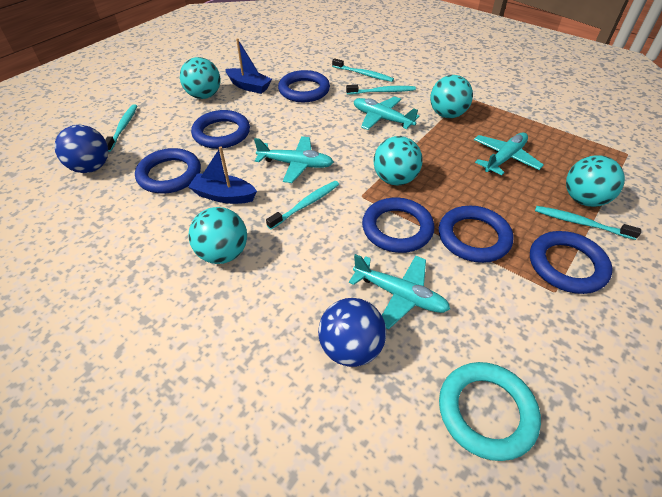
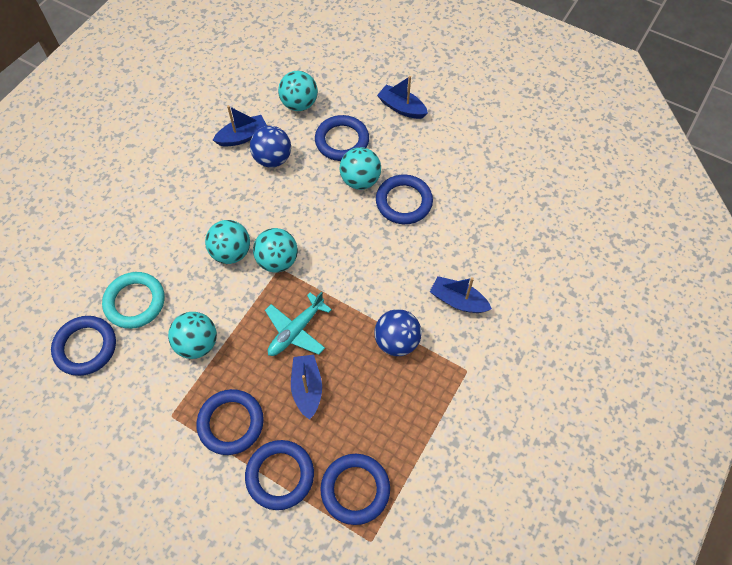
blue boat: 2 -> 4
turquoise plane: 4 -> 1
turquoise toothbrush: 5 -> 0

